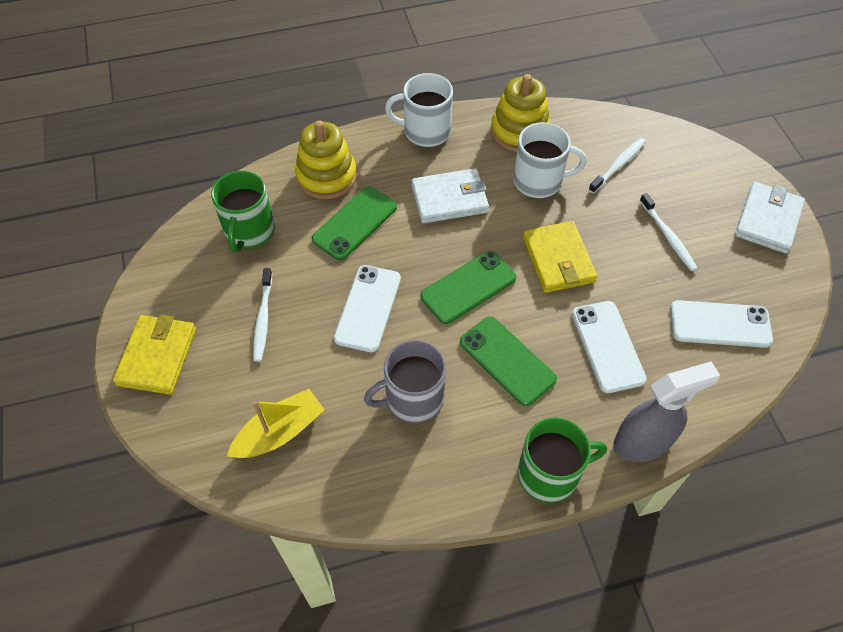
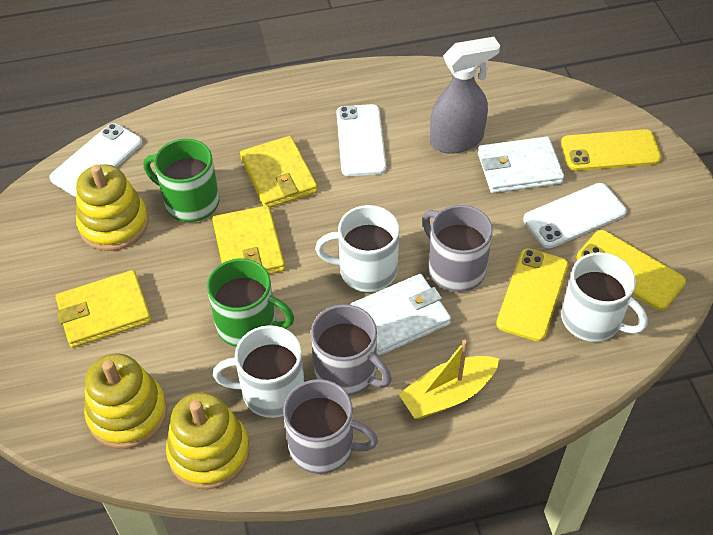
green phone: 3 -> 0
grey mug: 1 -> 3
white mug: 2 -> 3
white toothbrush: 3 -> 0
yellow phone: 0 -> 3
yellow stacking toy: 2 -> 3
yellow wallet: 2 -> 3

